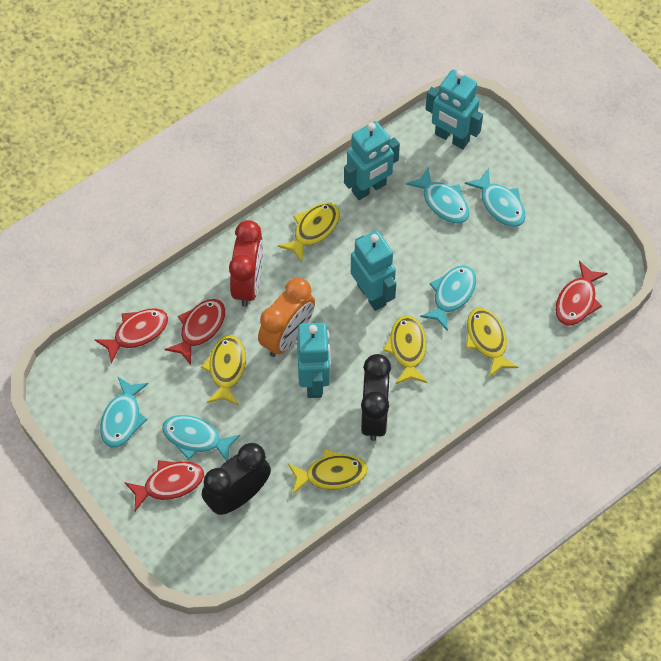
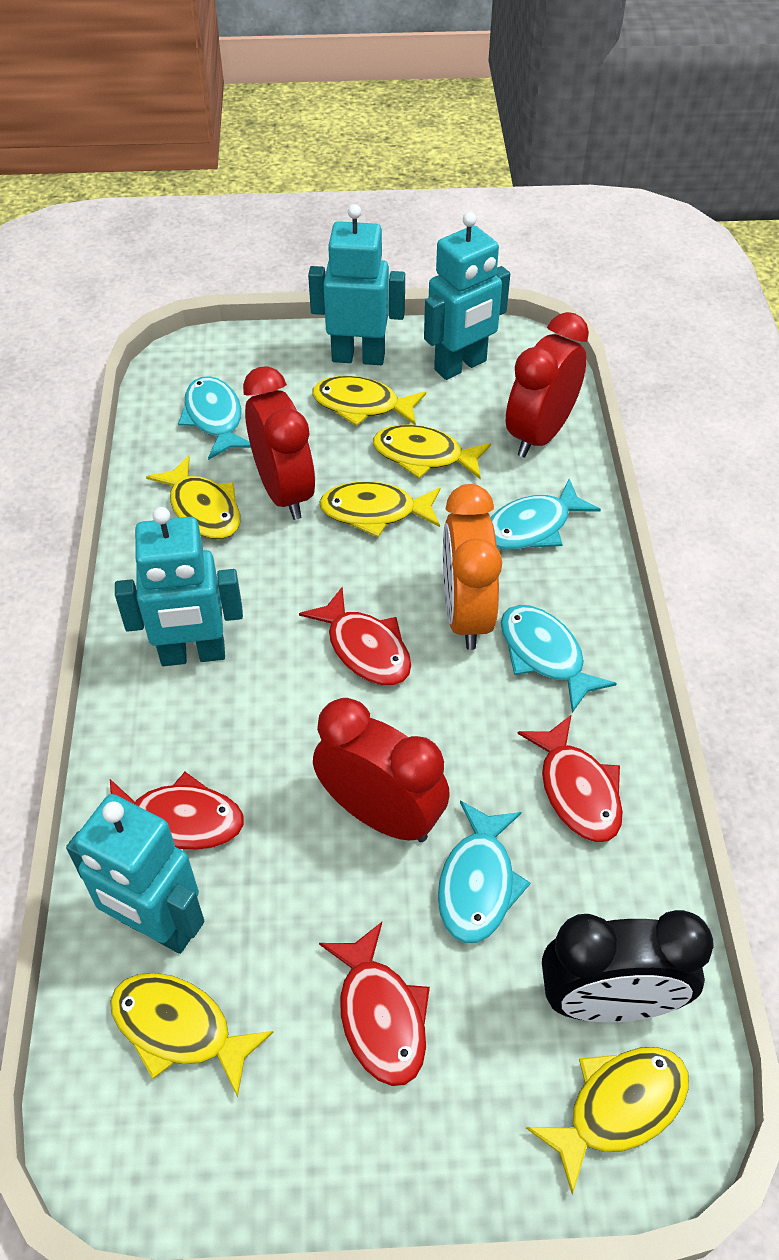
black clock: 2 -> 1
red clock: 1 -> 3
turquoise fish: 5 -> 4
yellow fish: 5 -> 6

